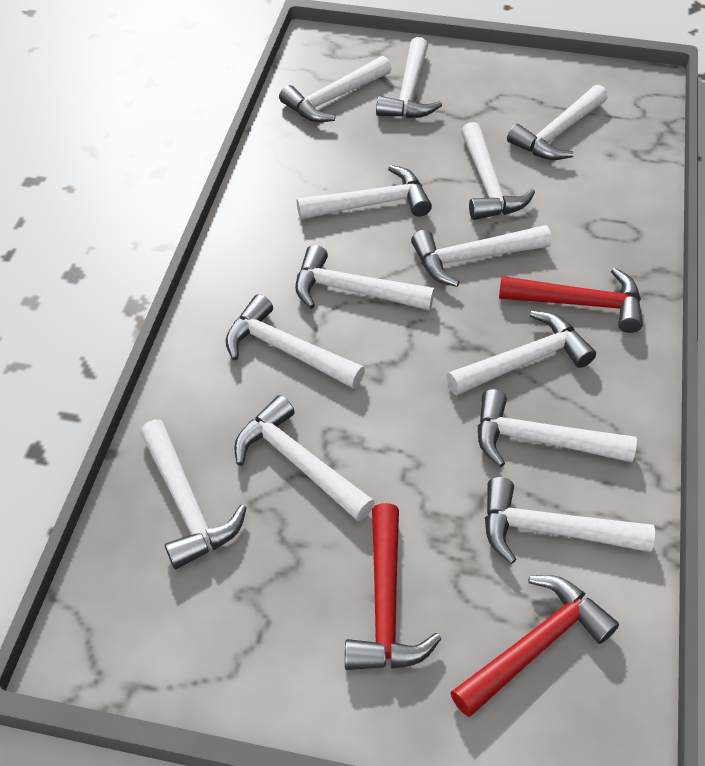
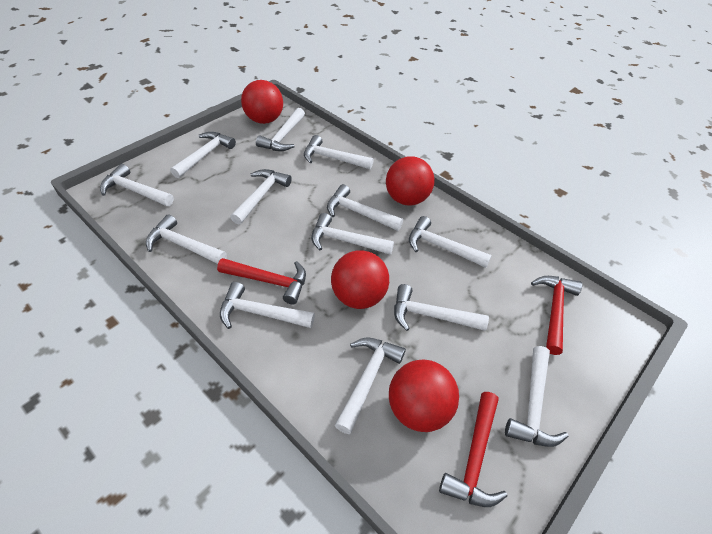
red ball: 0 -> 4

